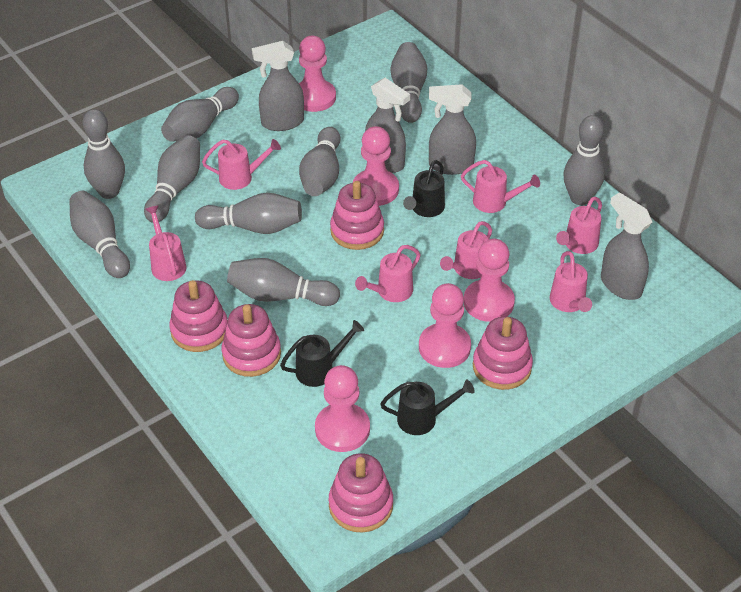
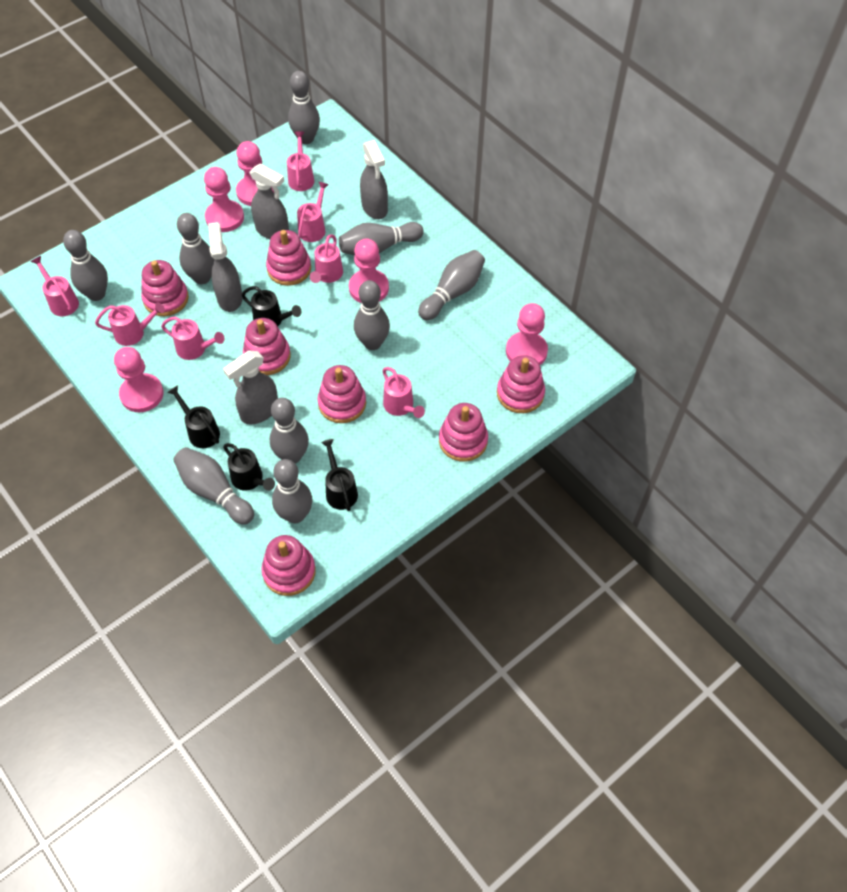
black watering can: 3 -> 4
pink stacking toy: 5 -> 7

